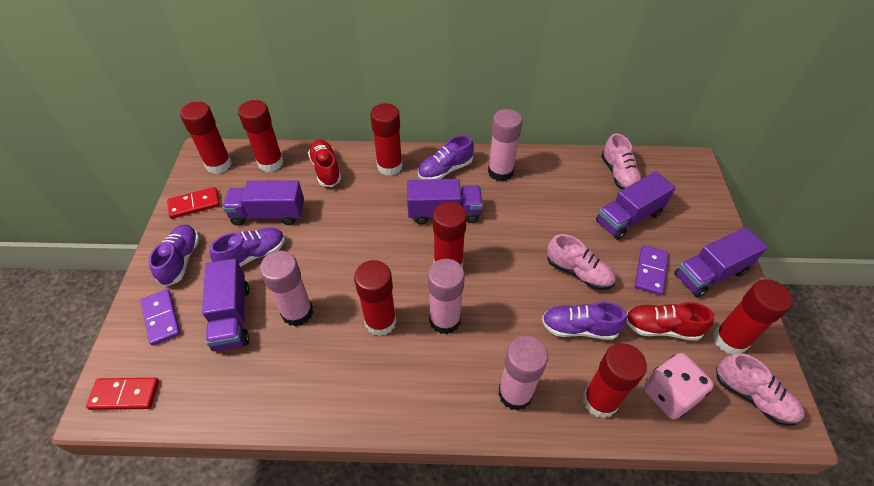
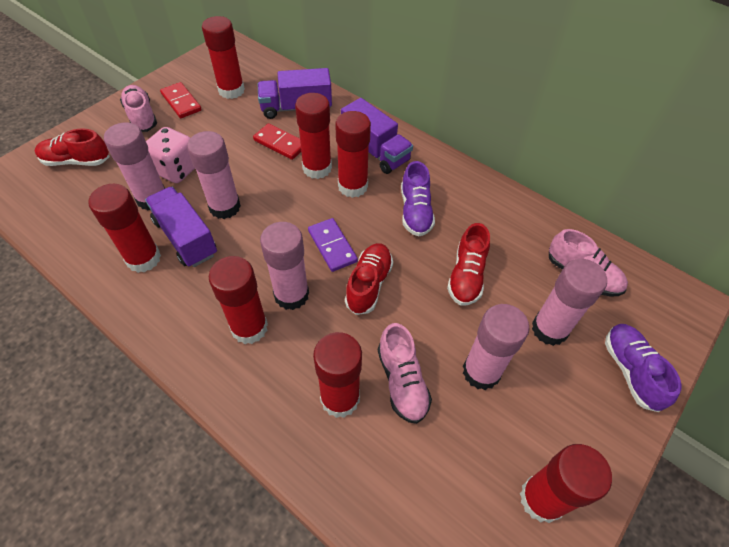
pink glue stick: 4 -> 5
purple domino: 2 -> 1
purple shoe: 4 -> 2
purple truck: 5 -> 3
red shoe: 2 -> 3

